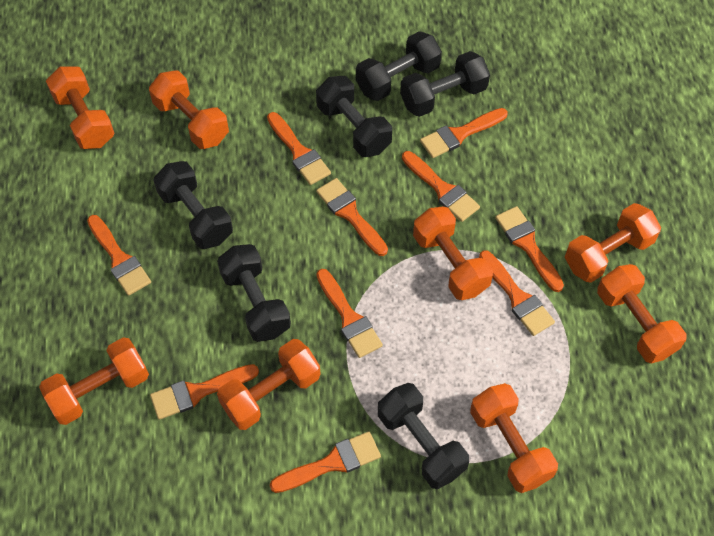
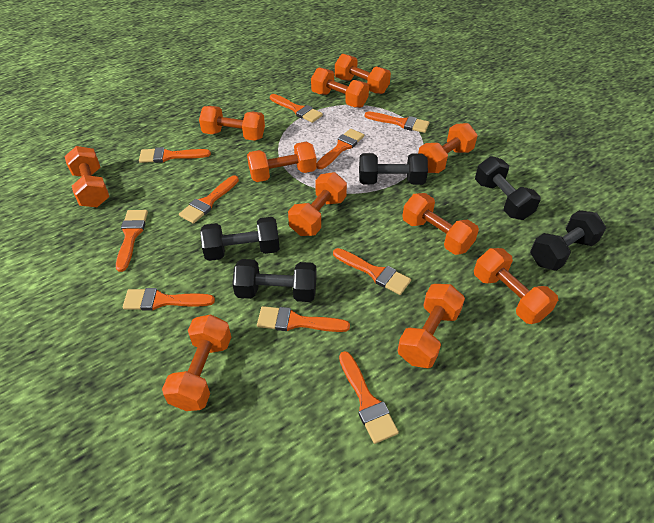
black dumbbell: 6 -> 5
orange dumbbell: 8 -> 11

